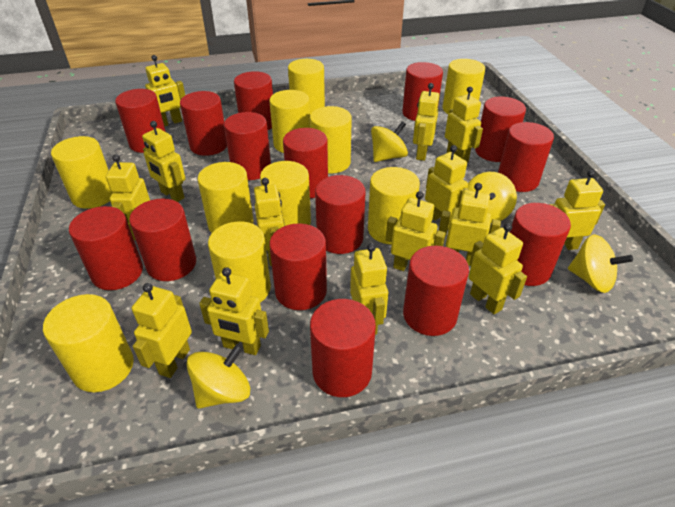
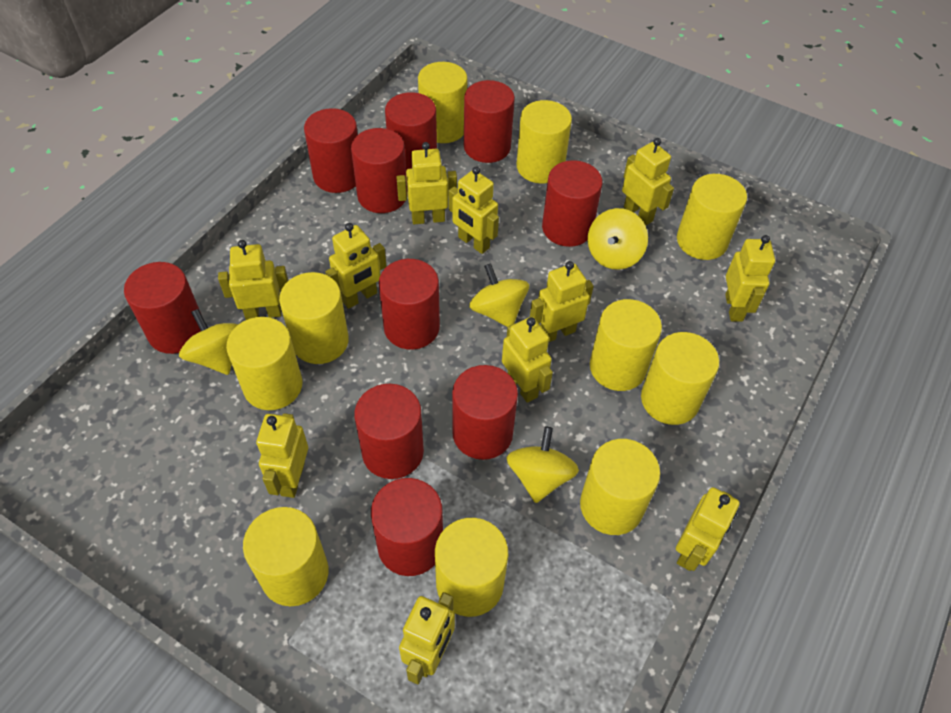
red cylinder: 15 -> 10
yellow robot: 14 -> 11

